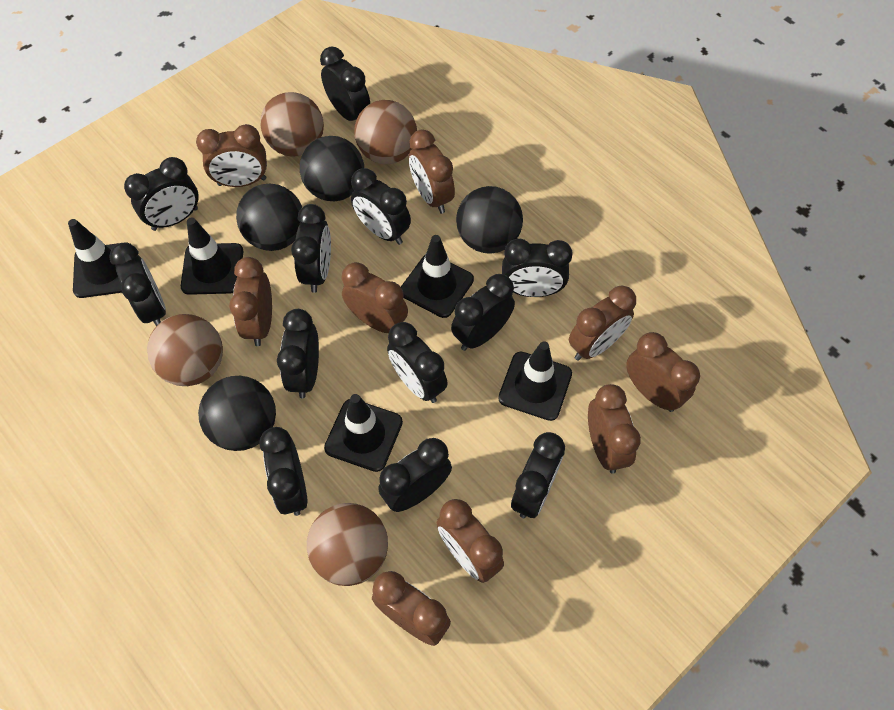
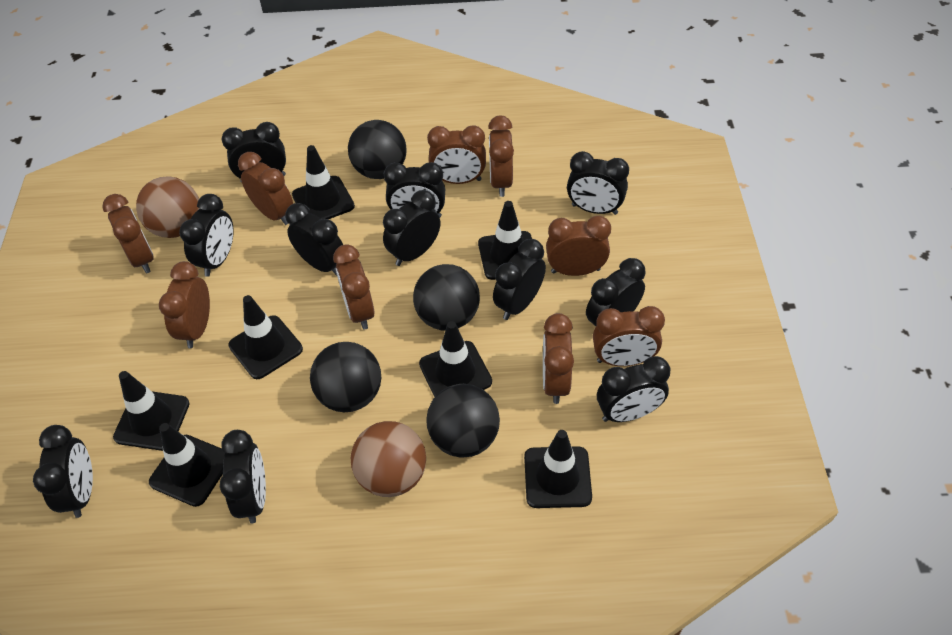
black clock: 12 -> 11
black traffic cone: 5 -> 7
brown ball: 4 -> 2

